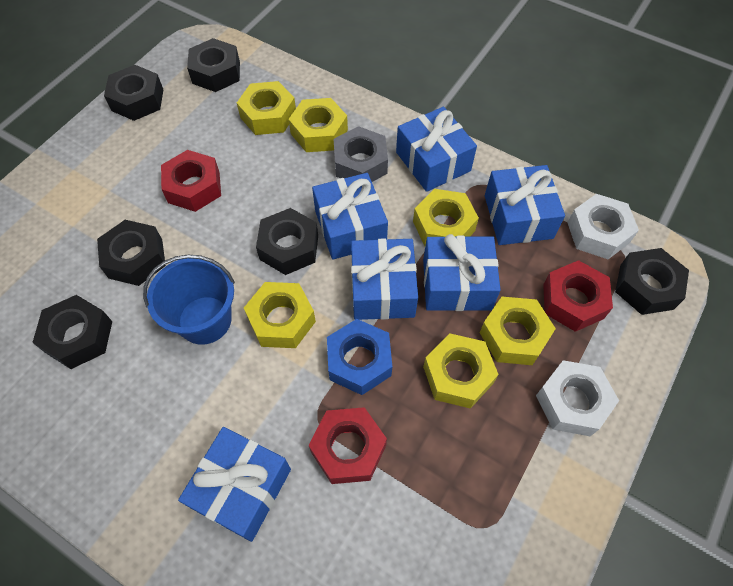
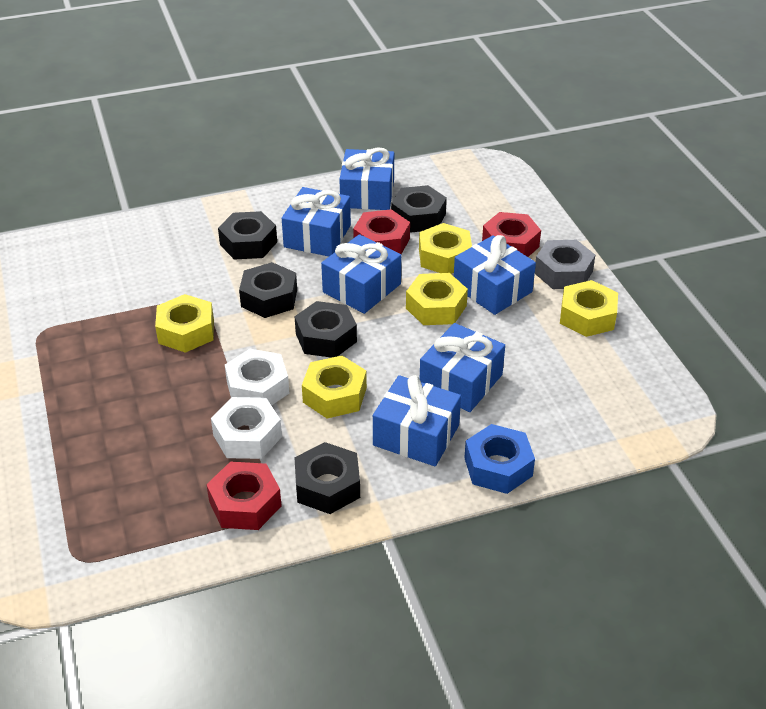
black nut: 6 -> 5
blue bucket: 1 -> 0
yellow nut: 6 -> 5

